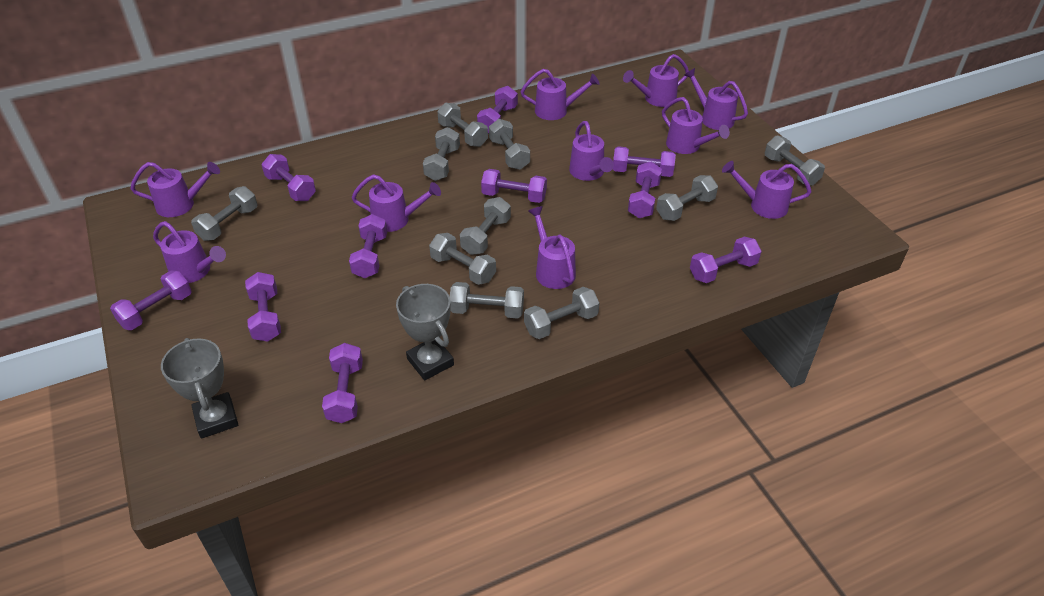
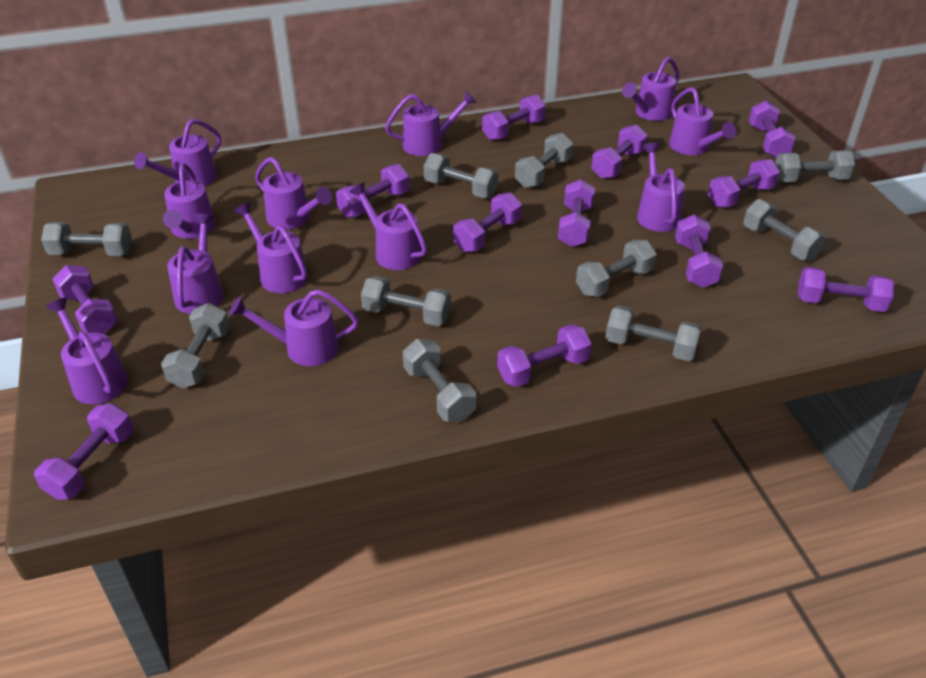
grey trophy: 2 -> 0
purple dumbbell: 10 -> 12
purple watering can: 10 -> 12

